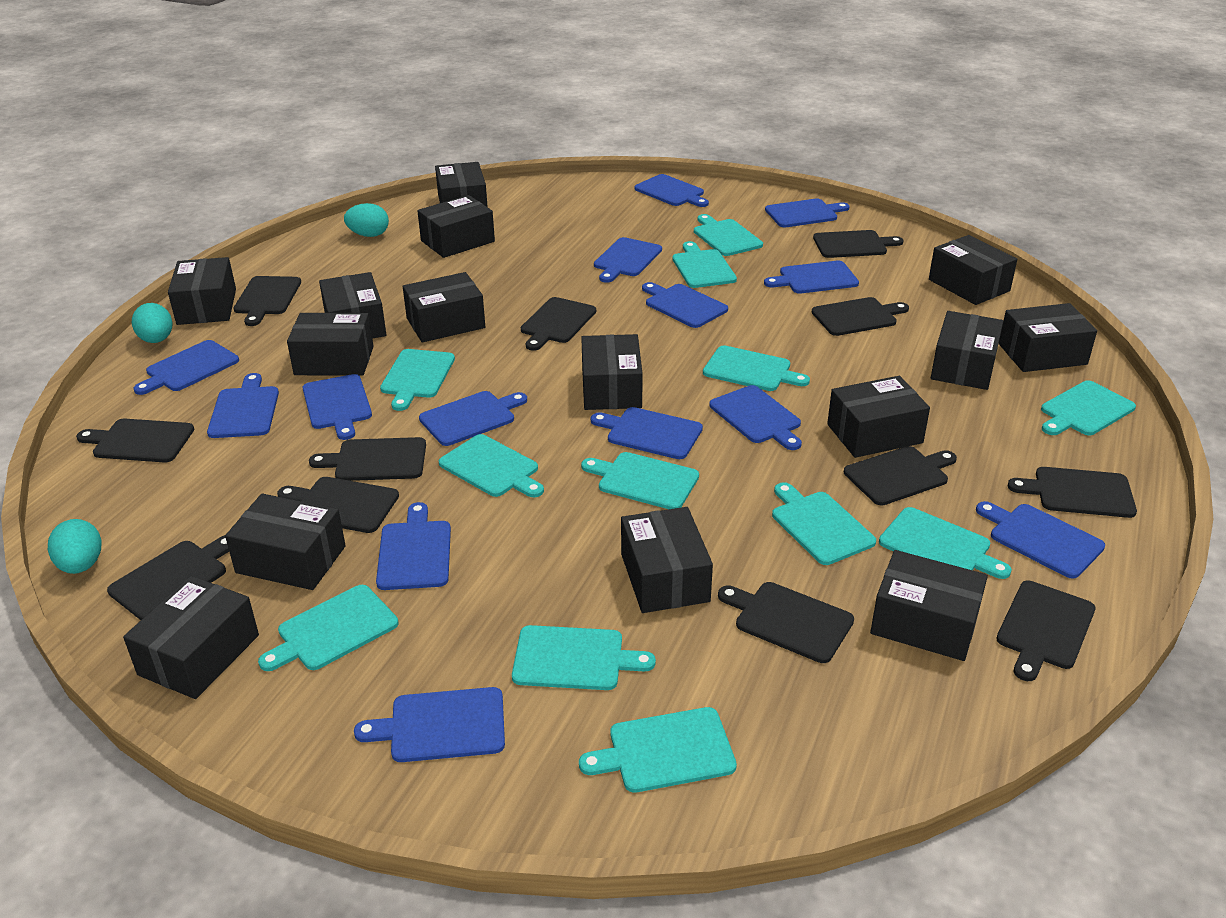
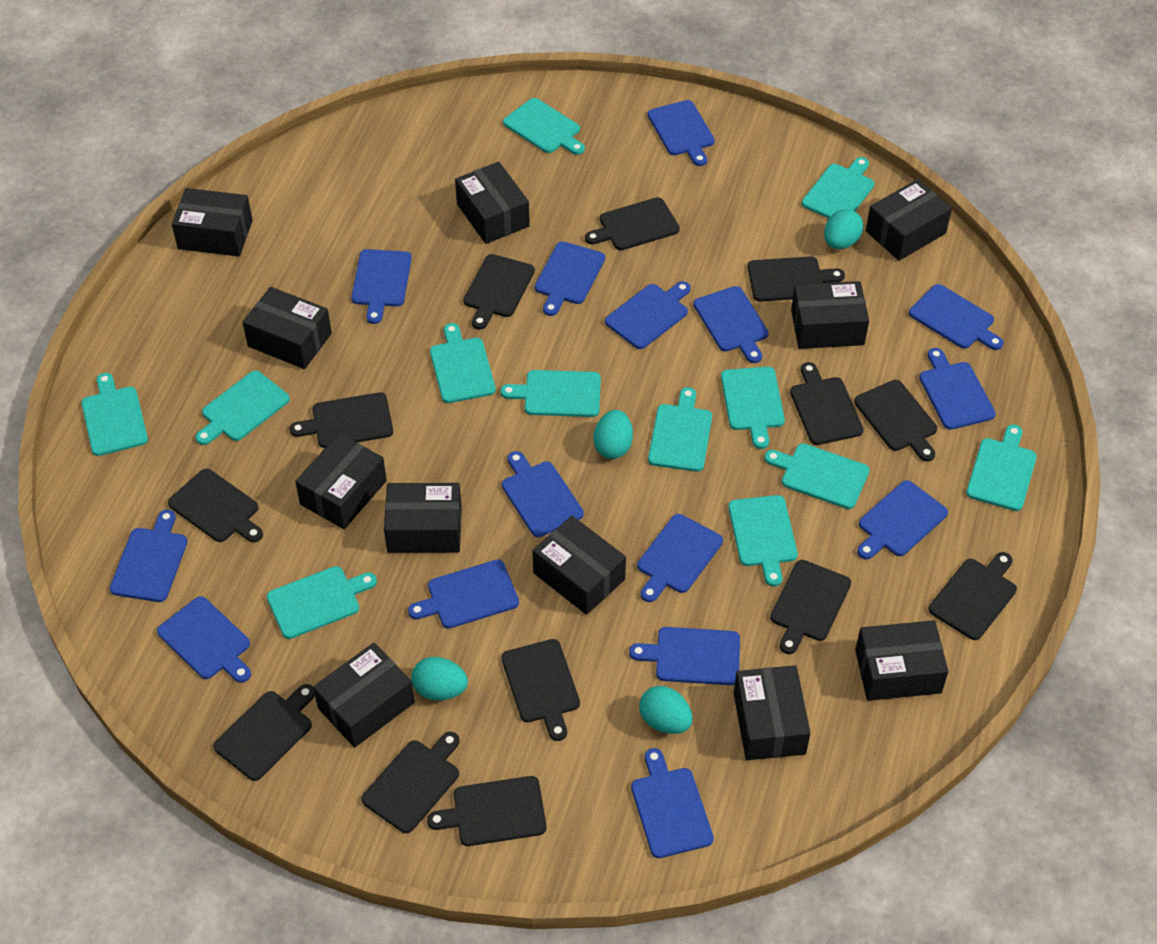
black box: 15 -> 11
black cutting board: 12 -> 13
blue cutting board: 14 -> 15
turquoise egg: 3 -> 4

